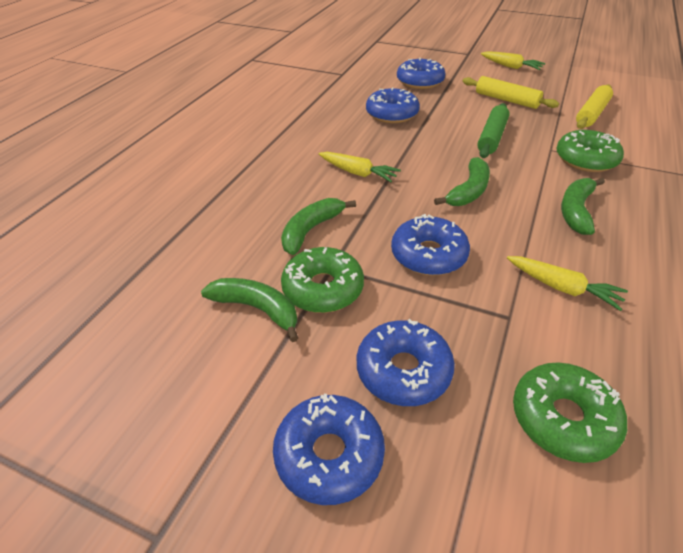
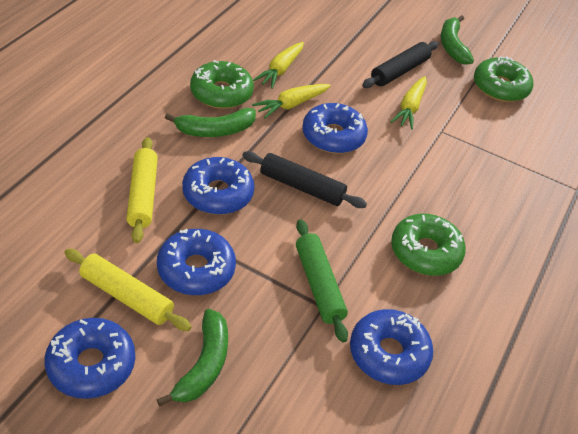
black rolling pin: 0 -> 2
green banana: 4 -> 3

